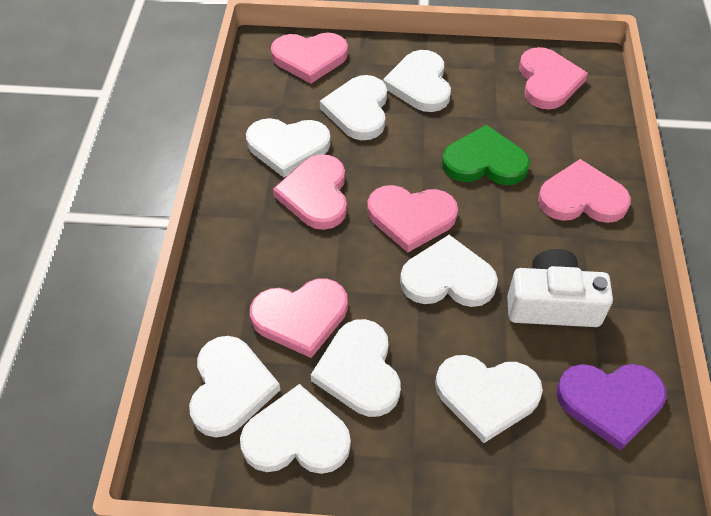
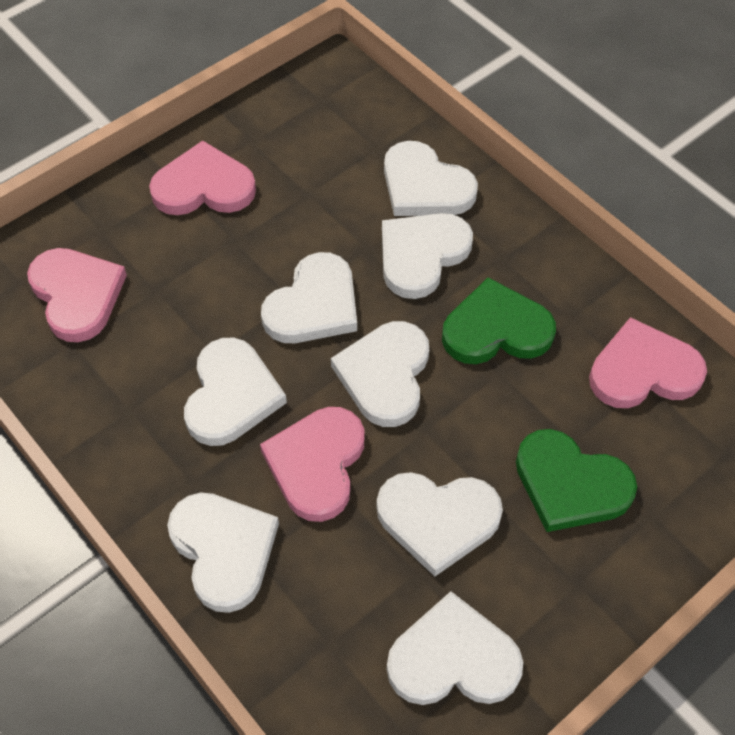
green heart: 1 -> 2
pink heart: 6 -> 4
purple heart: 1 -> 0
white camera: 1 -> 0

